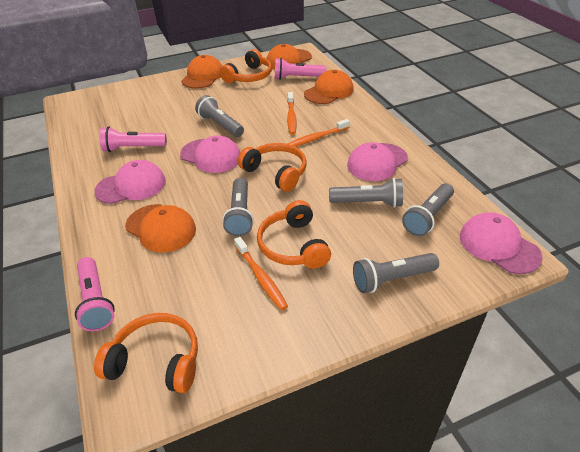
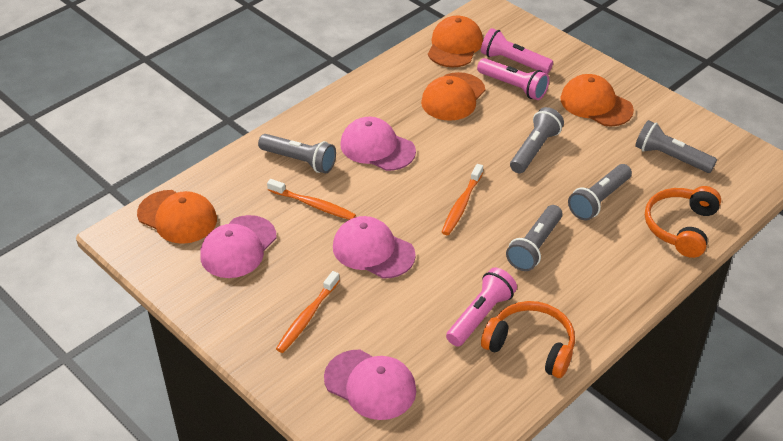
orange headphones: 4 -> 2

